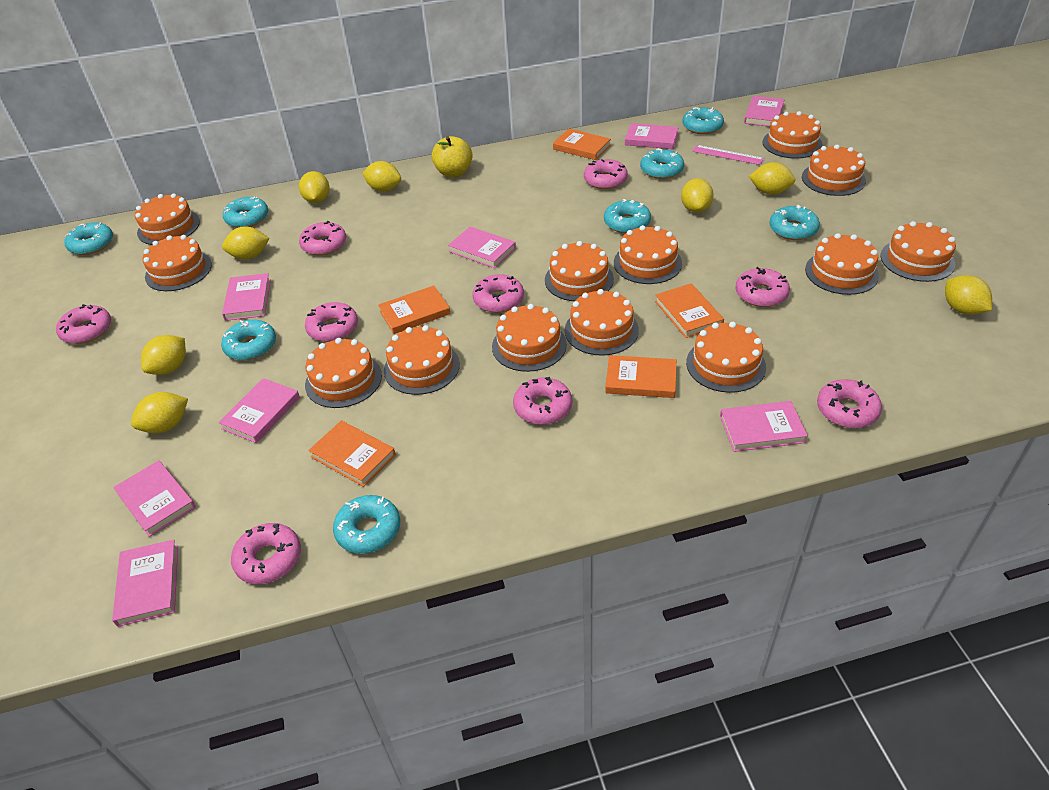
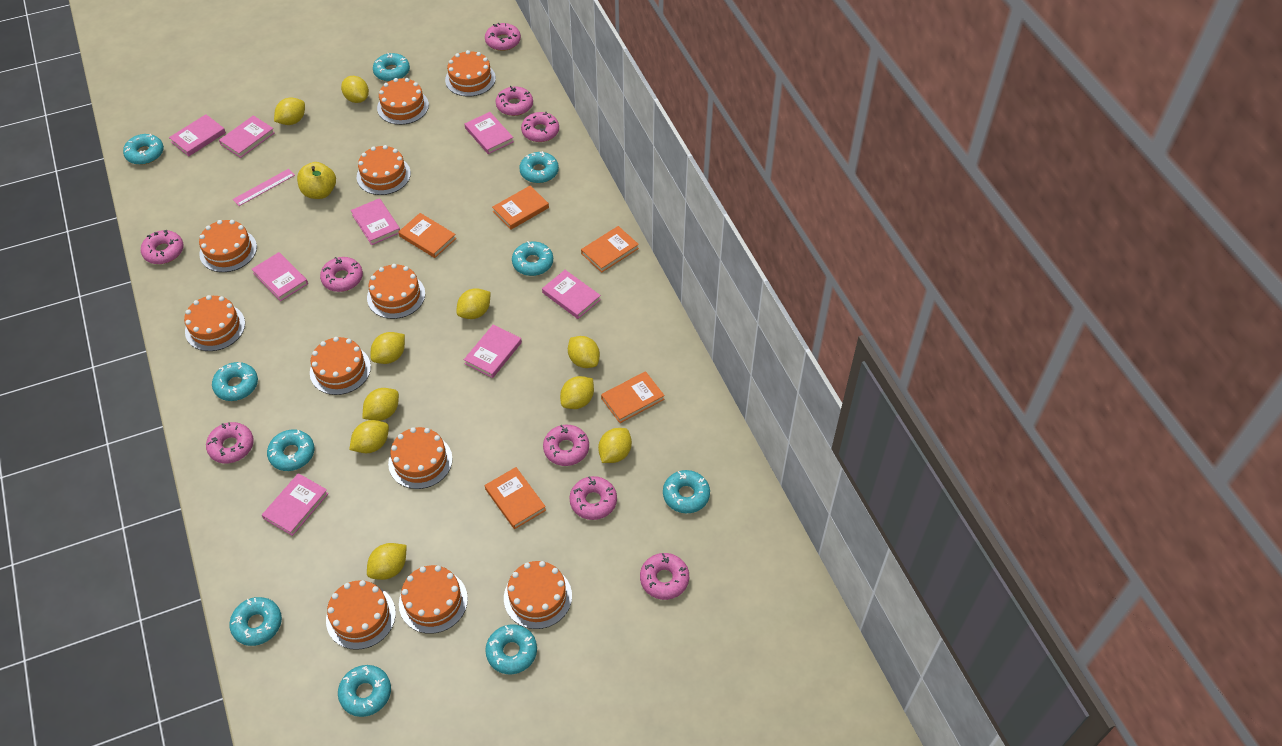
orange cake: 13 -> 11
turquoise donut: 8 -> 10
yellow lemon: 8 -> 10

